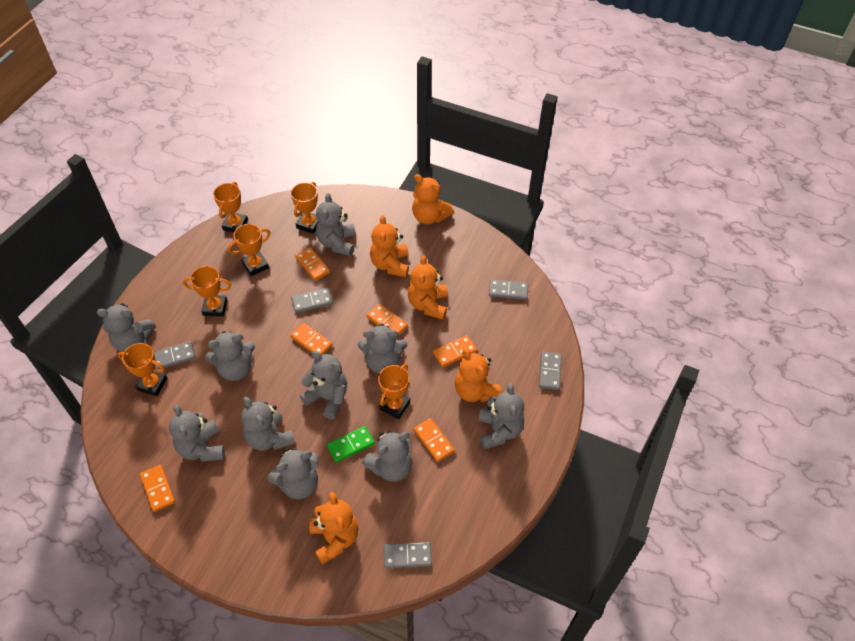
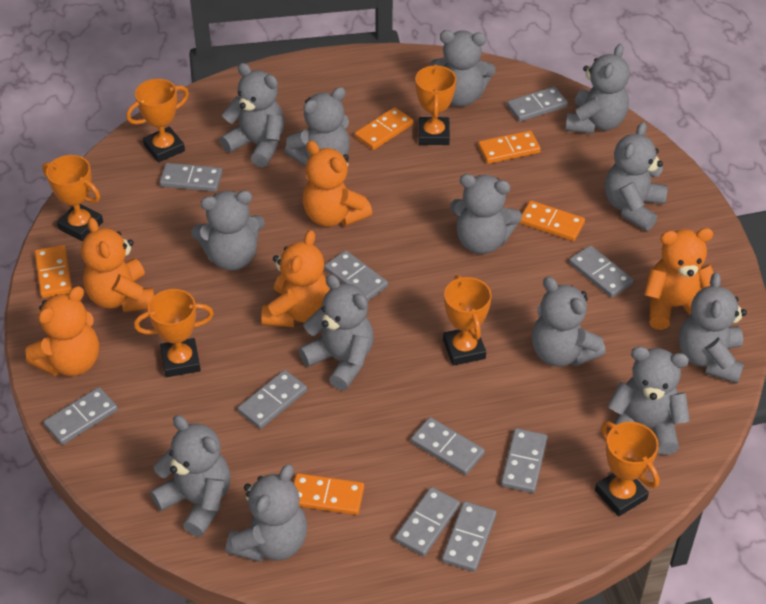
green domino: 1 -> 0
grey domino: 5 -> 10
grey teddy bear: 10 -> 13
orange domino: 6 -> 5

